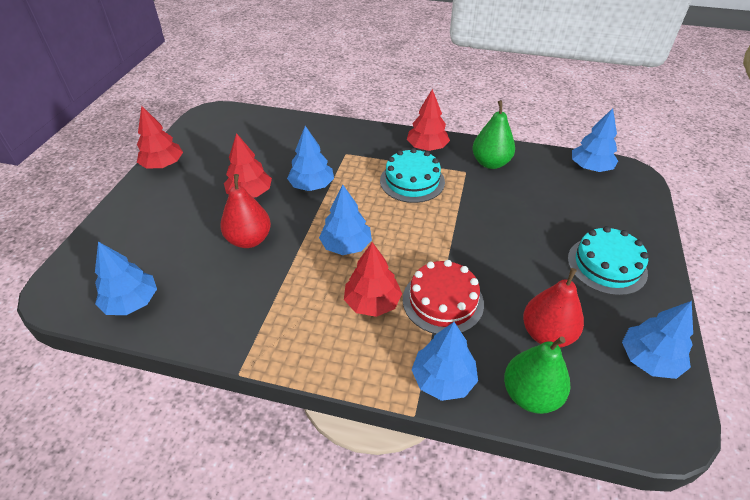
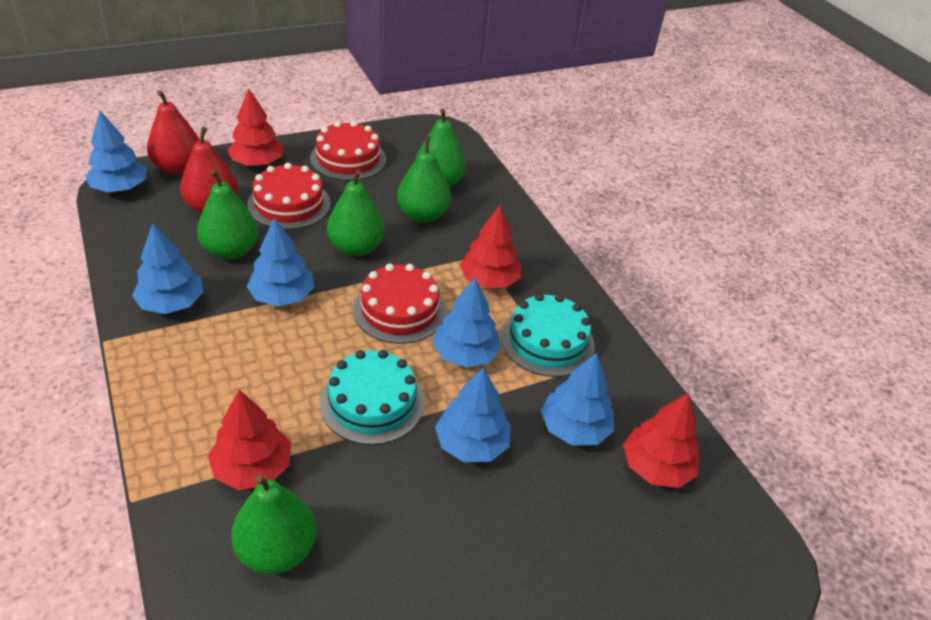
green pear: 2 -> 5
red cake: 1 -> 3

